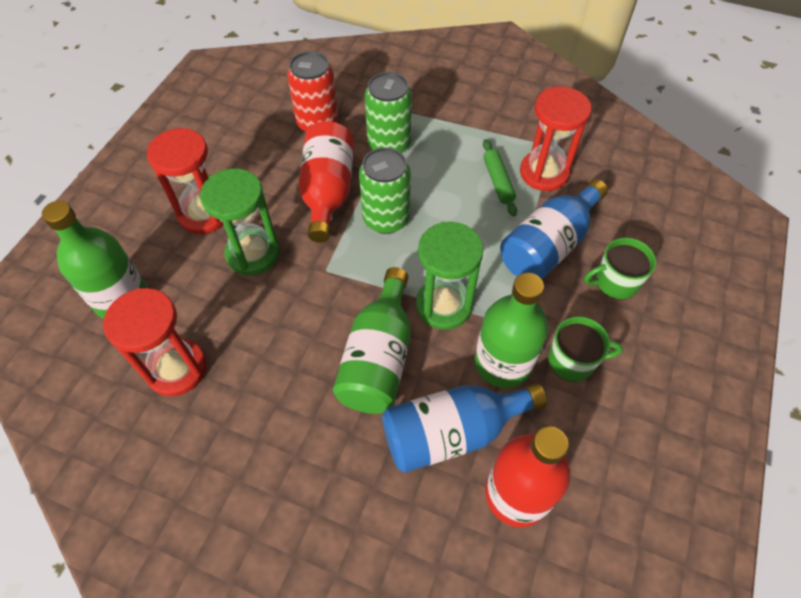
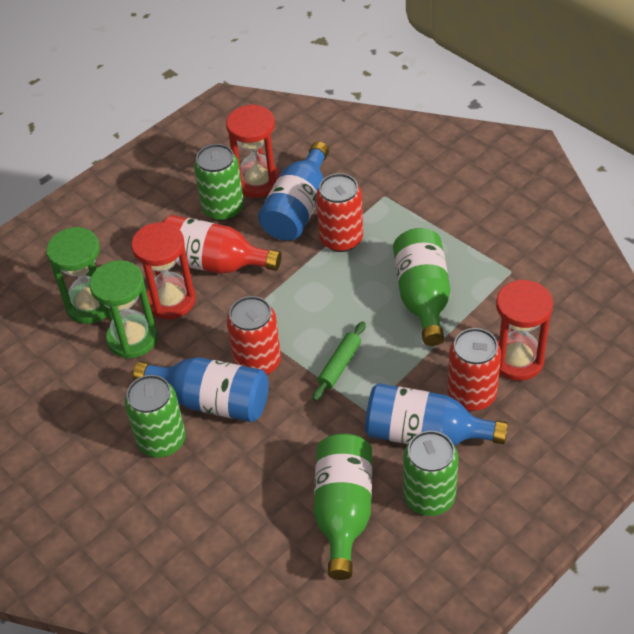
blue bottle: 2 -> 3
green bottle: 3 -> 2
green can: 2 -> 3
green mug: 2 -> 0
red bottle: 2 -> 1
red can: 1 -> 3

